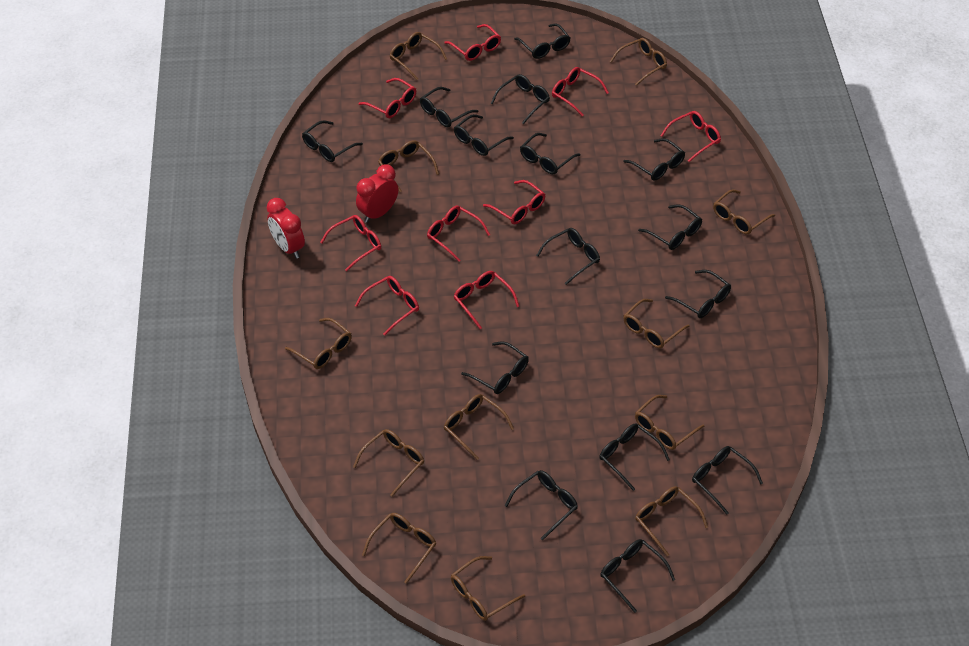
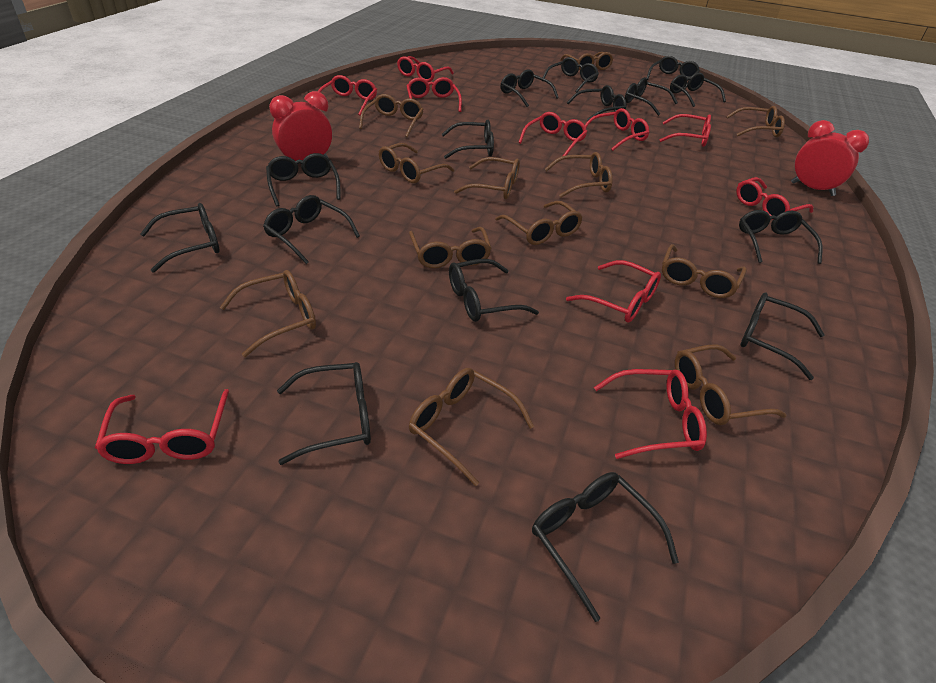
red glasses: 9 -> 10

